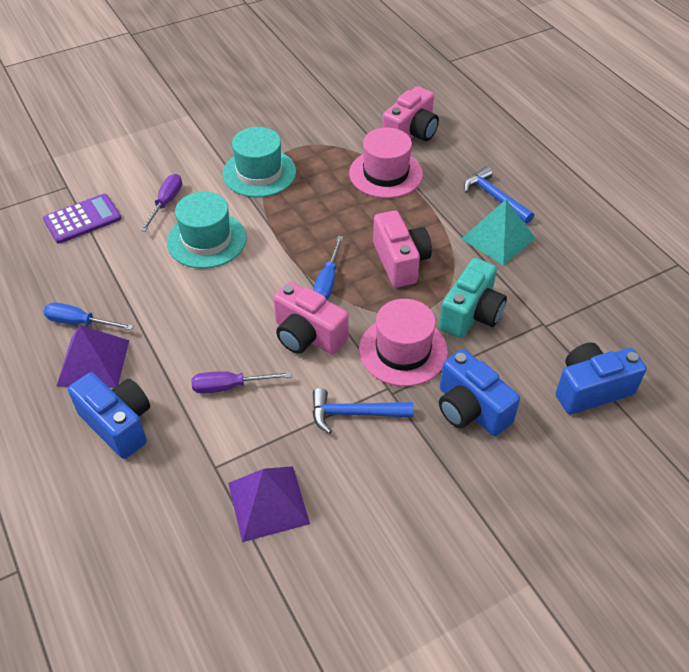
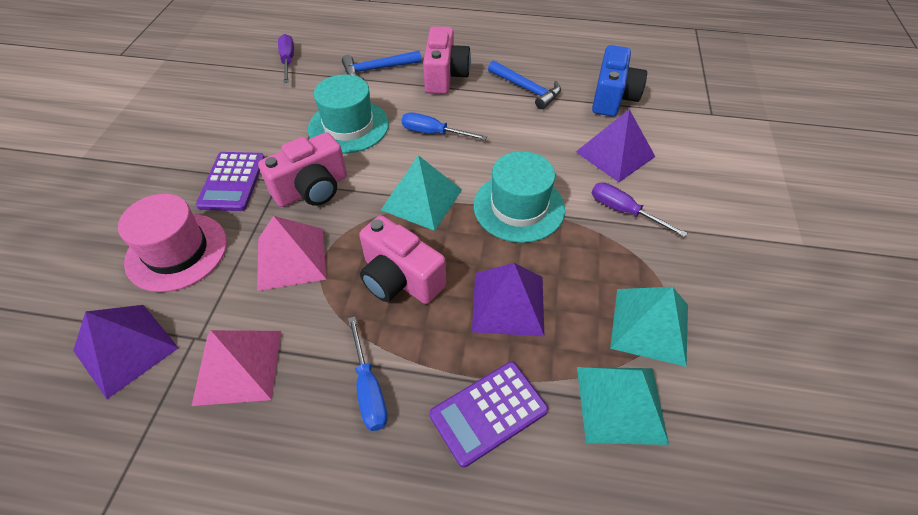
blue camera: 3 -> 1
pink hat: 2 -> 1
pink pyramid: 0 -> 2
purple calculator: 1 -> 2
purple pyramid: 2 -> 3
turquoise camera: 1 -> 0
turquoise pyramid: 1 -> 3

